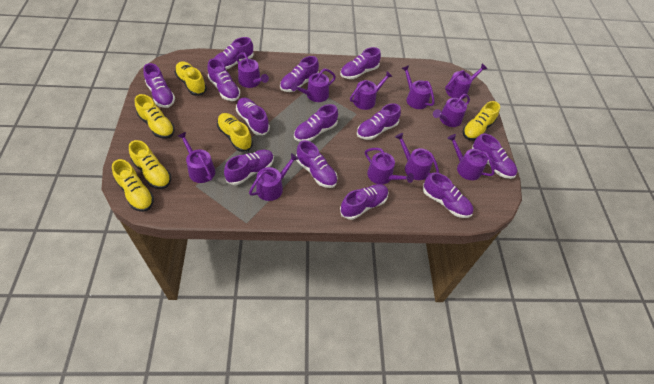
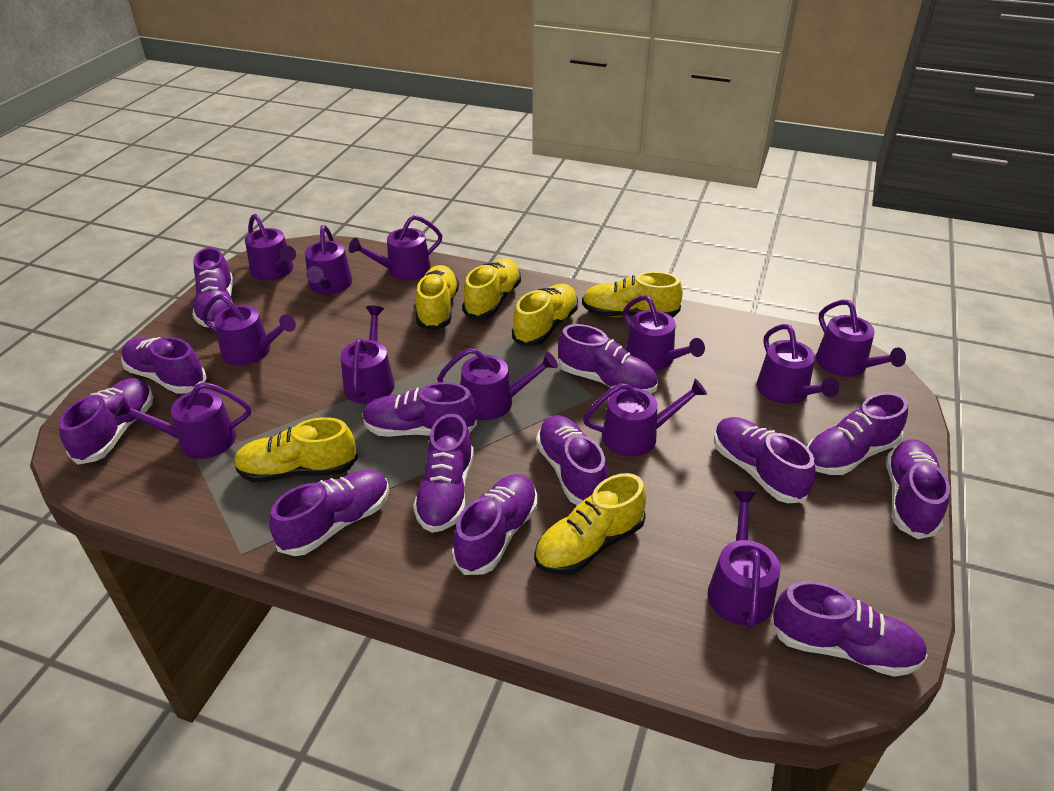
purple watering can: 11 -> 12

